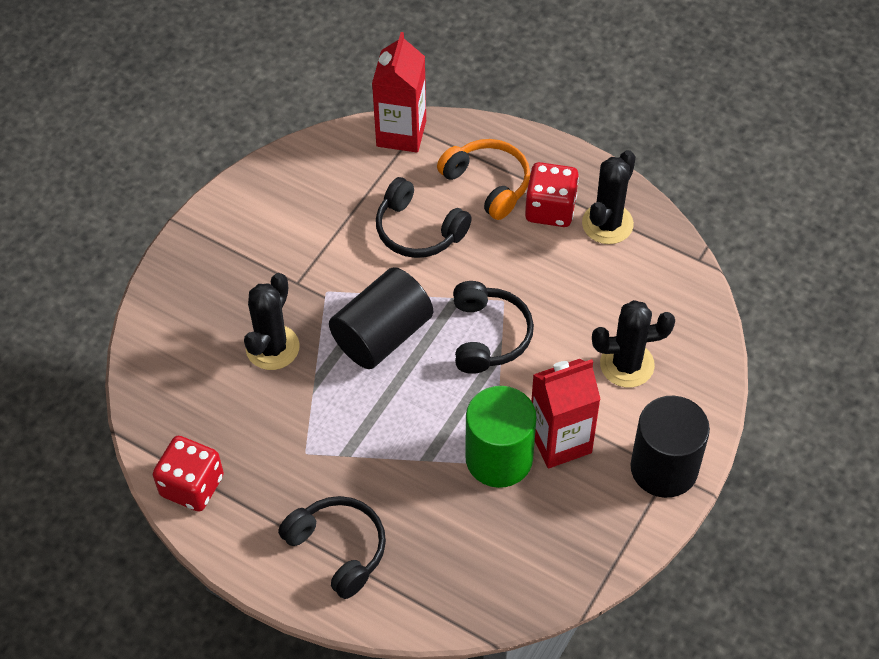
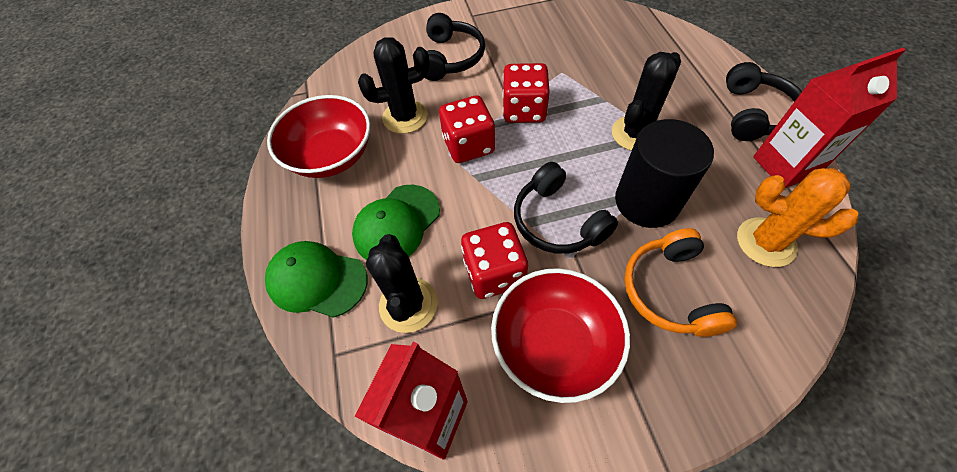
black cylinder: 2 -> 1
green cap: 0 -> 2
green cylinder: 1 -> 0
orange cactus: 0 -> 1
red bowl: 0 -> 2
red dice: 2 -> 3

